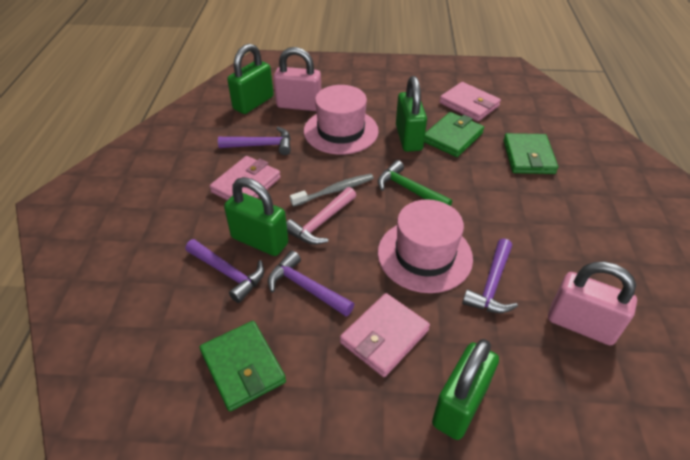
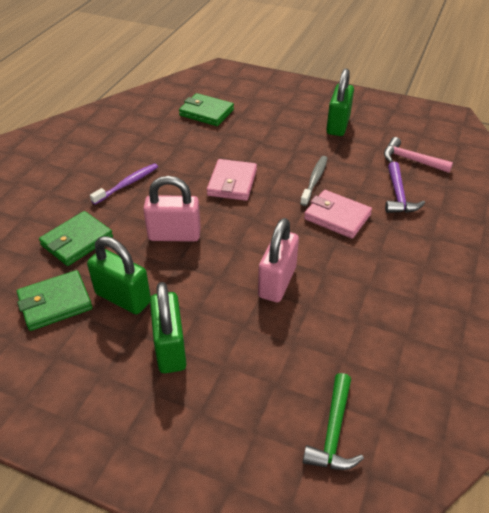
green padlock: 4 -> 3
pink hat: 2 -> 0
pink wallet: 3 -> 2
purple hammer: 4 -> 1
purple toothbrush: 0 -> 1

